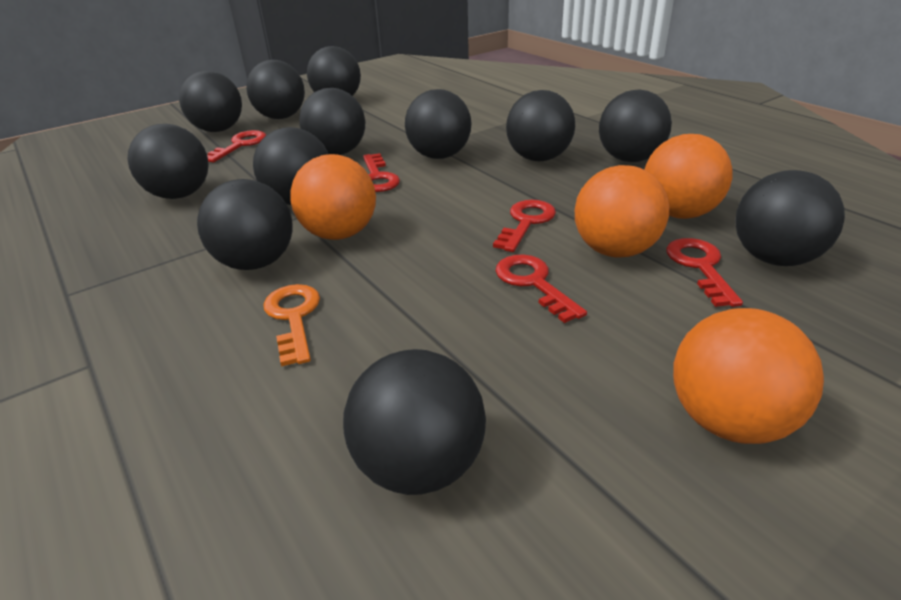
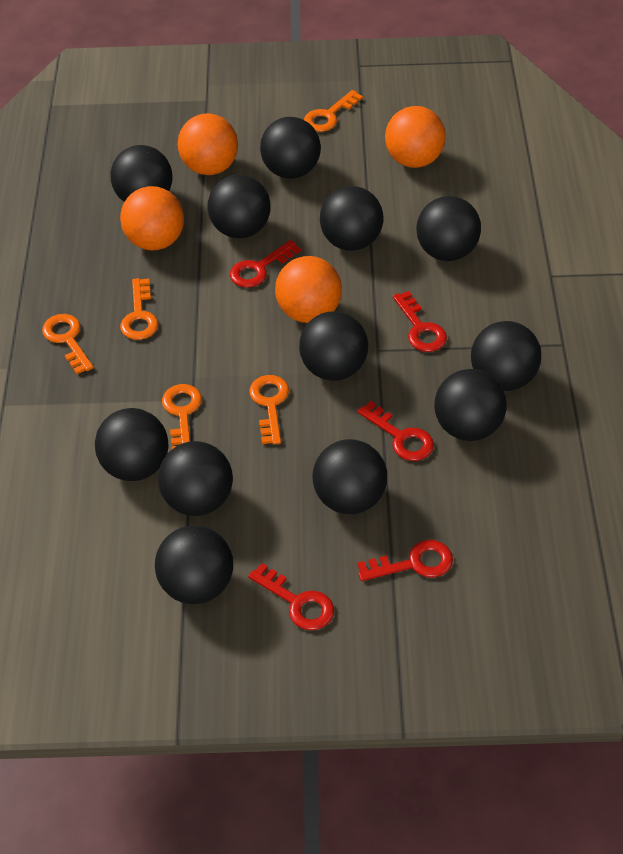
orange key: 1 -> 5

